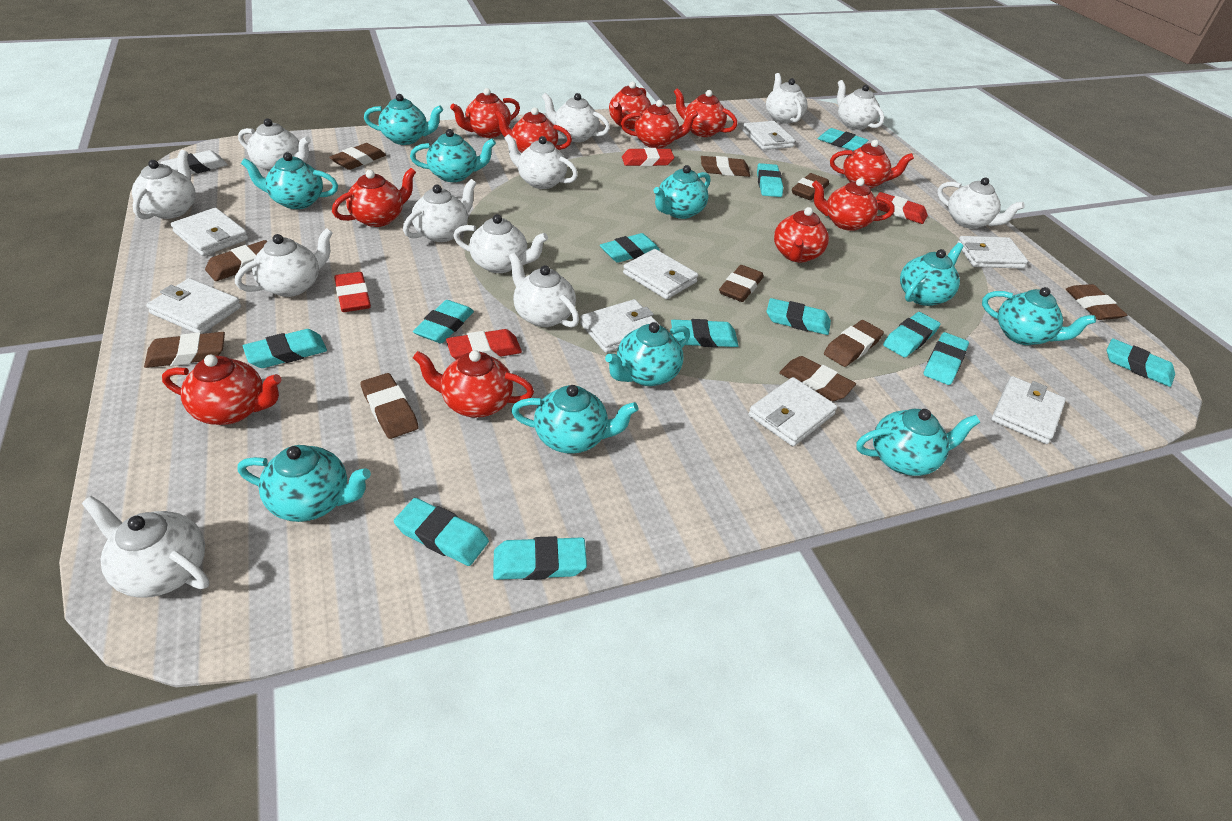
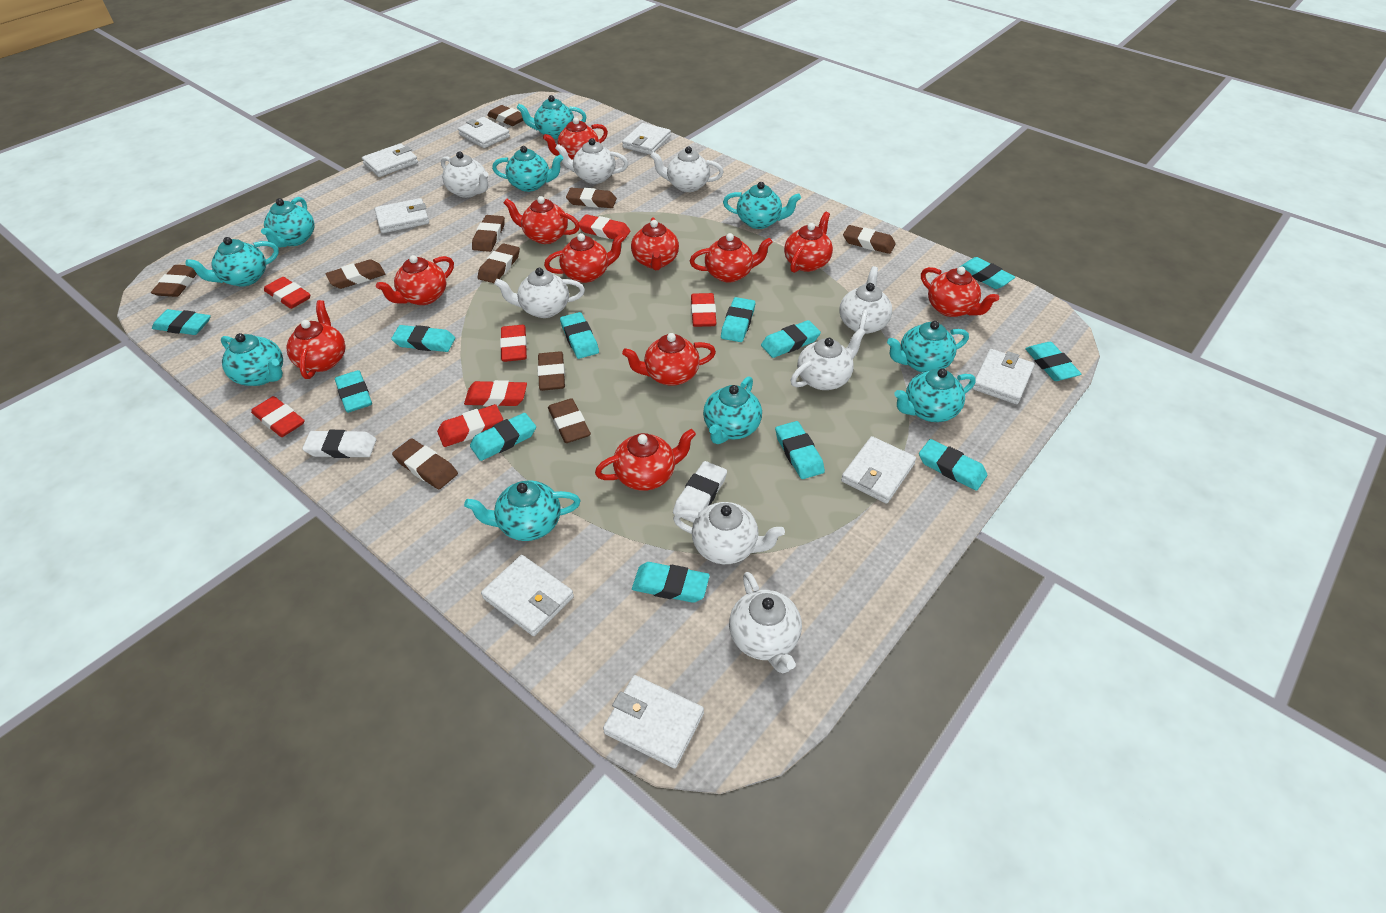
red eraser: 4 -> 7
white eraser: 1 -> 2
white teapot: 12 -> 8

